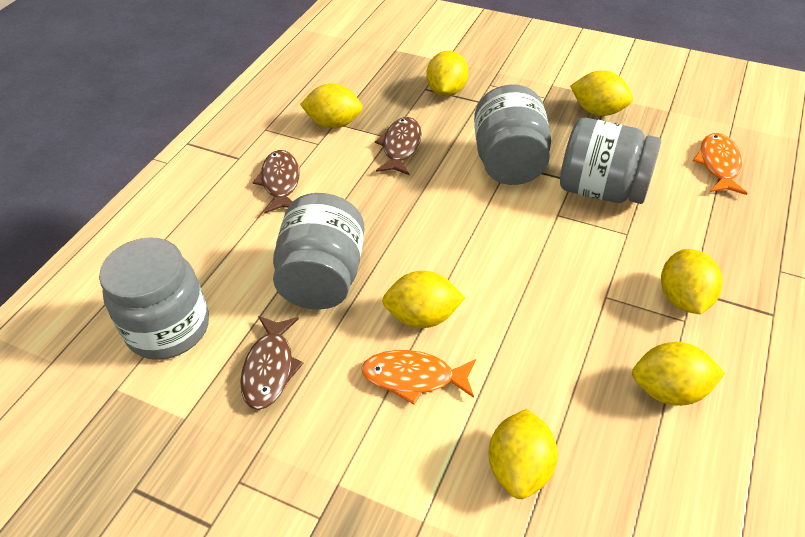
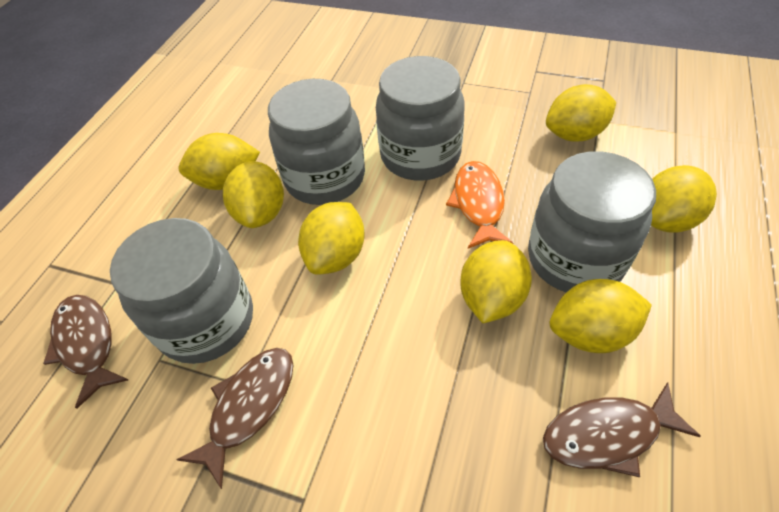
orange fish: 2 -> 1

